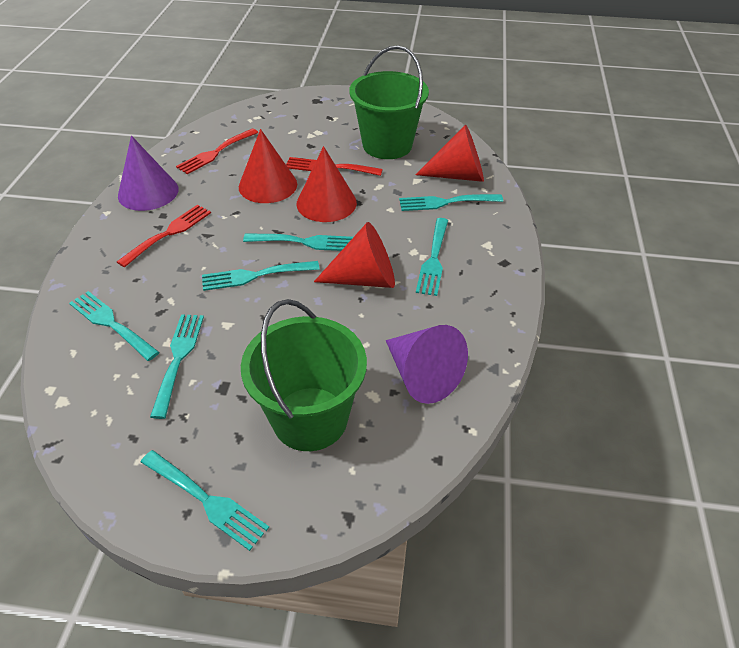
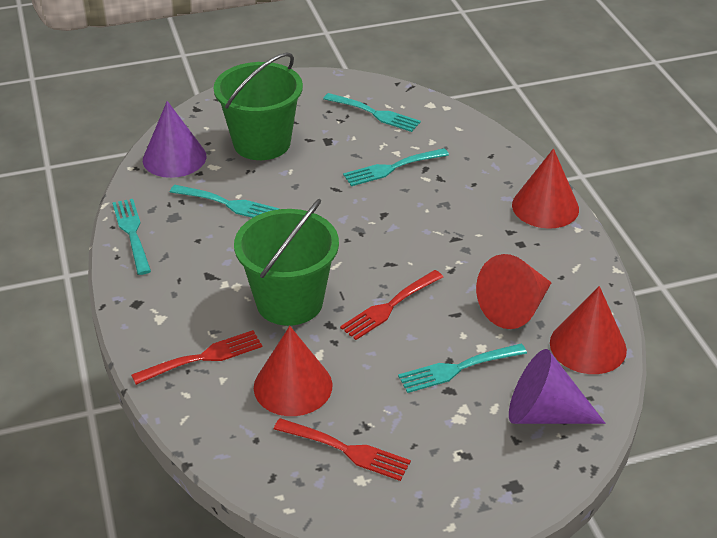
turquoise fork: 7 -> 5

